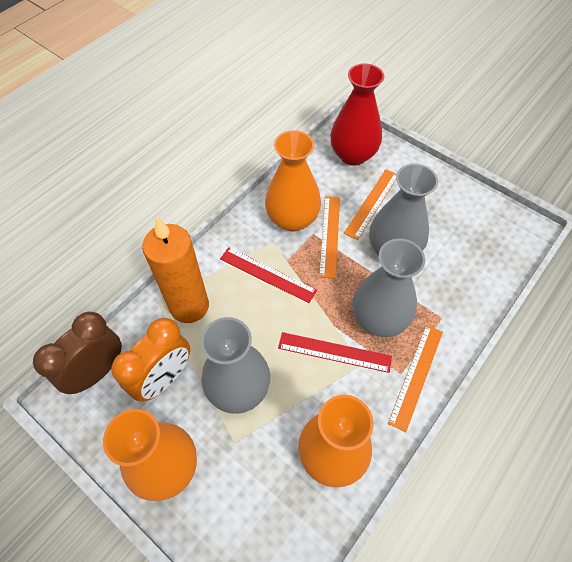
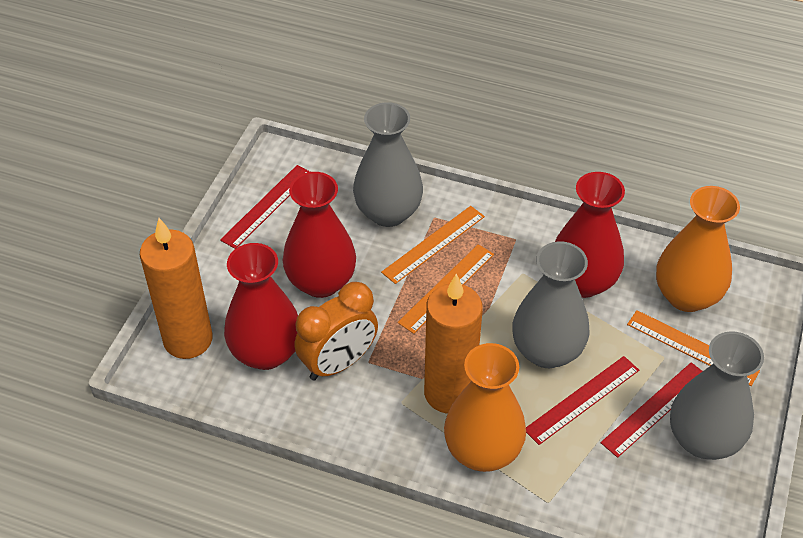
brown clock: 1 -> 0
orange candle: 1 -> 2
orange vase: 3 -> 2
red ruler: 2 -> 3
red vase: 1 -> 3

